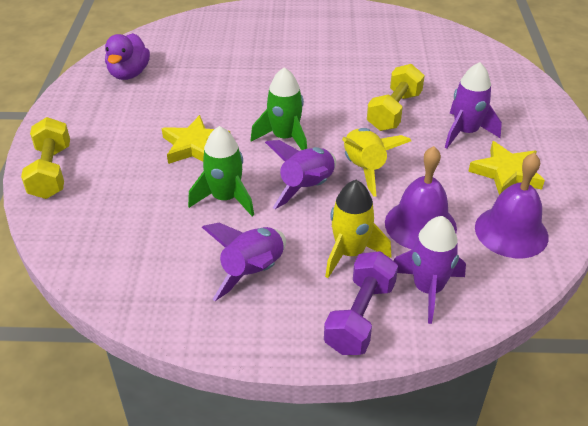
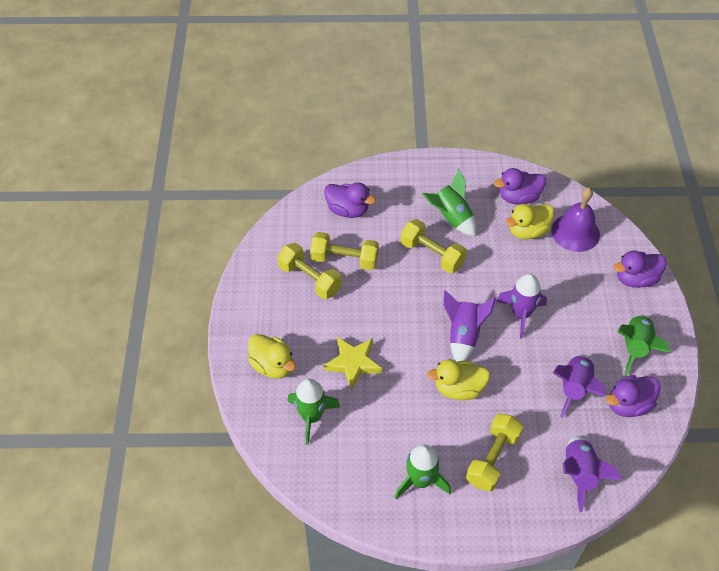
green rocket: 2 -> 4
purple bell: 2 -> 1
purple duck: 1 -> 4
purple dumbbell: 1 -> 0
yellow duck: 0 -> 3
yellow dumbbell: 2 -> 4
yellow rocket: 2 -> 0
yellow star: 2 -> 1

